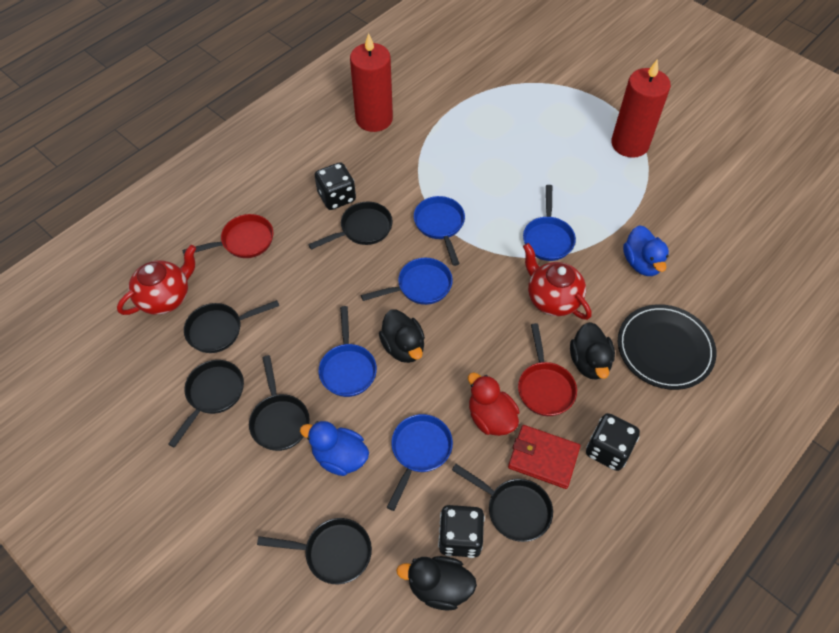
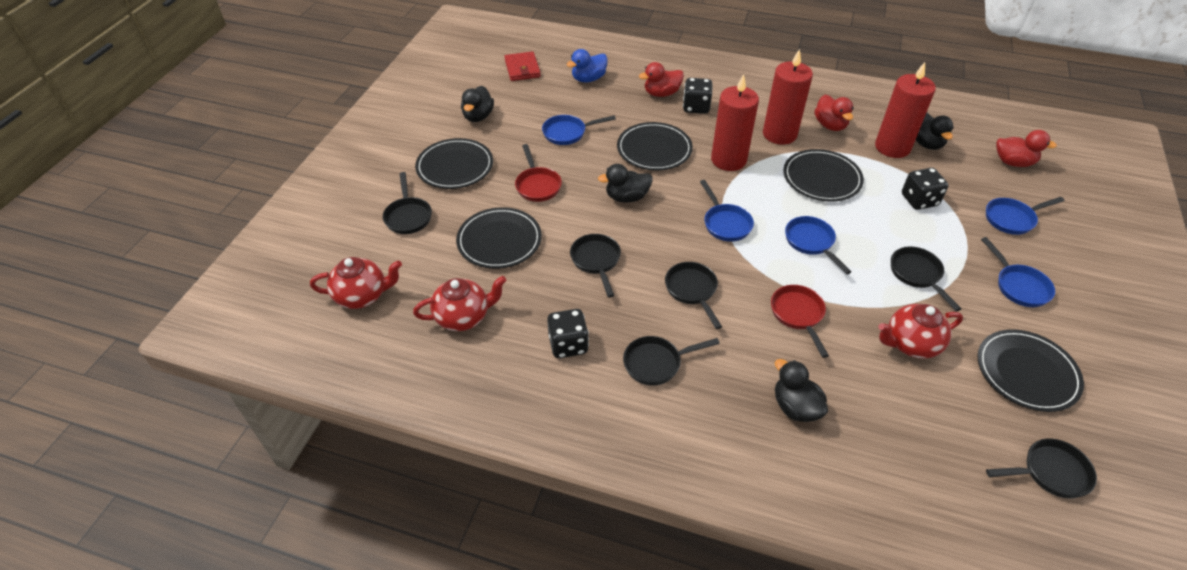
black duck: 3 -> 4
black plate: 1 -> 5
blue duck: 2 -> 1
red candle: 2 -> 3
red duck: 1 -> 3
red teapot: 2 -> 3

